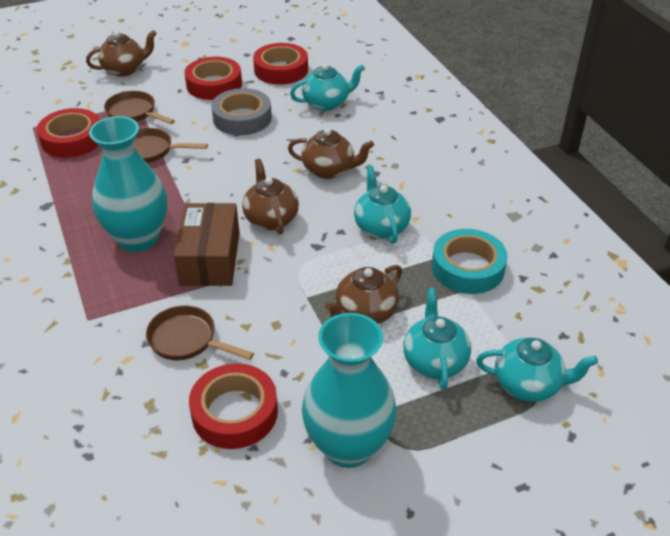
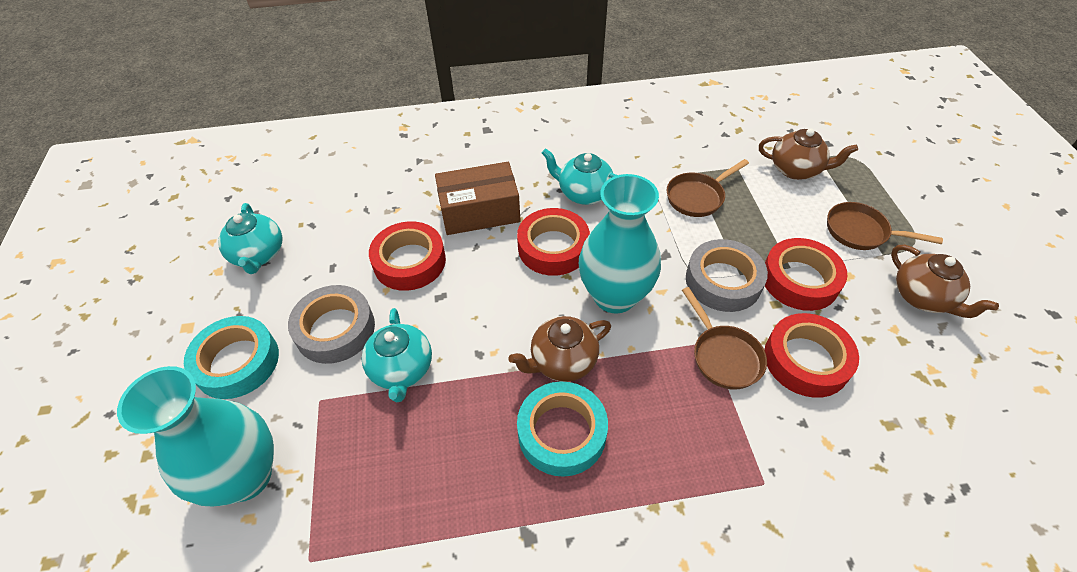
brown teapot: 4 -> 3
grey tape: 1 -> 2
turquoise tape: 1 -> 2
turquoise teapot: 4 -> 3

